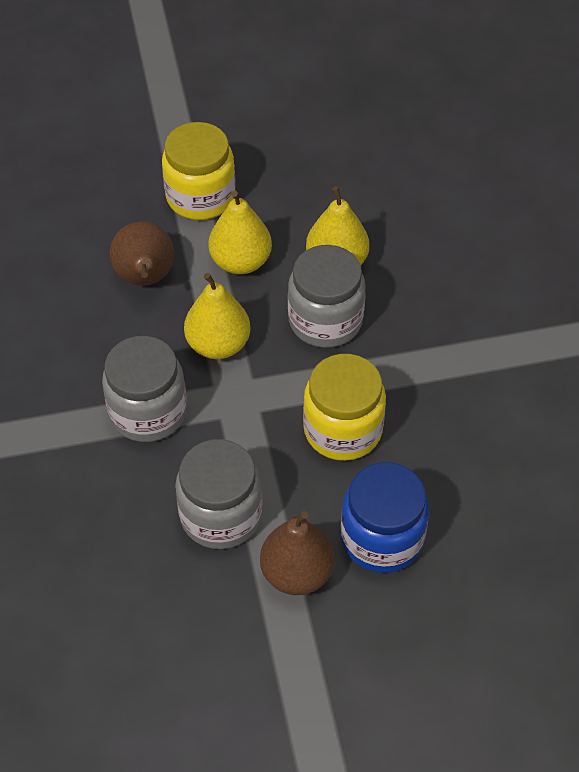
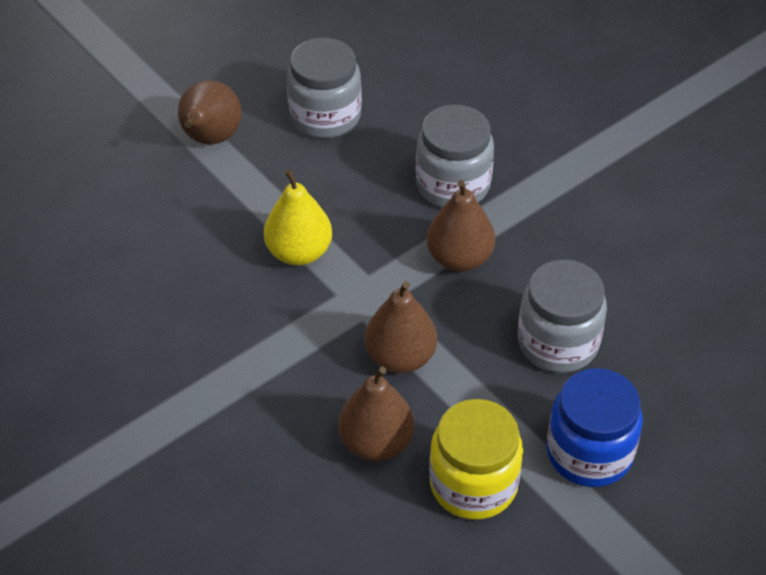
brown pear: 2 -> 4
yellow jar: 2 -> 1
yellow pear: 3 -> 1

